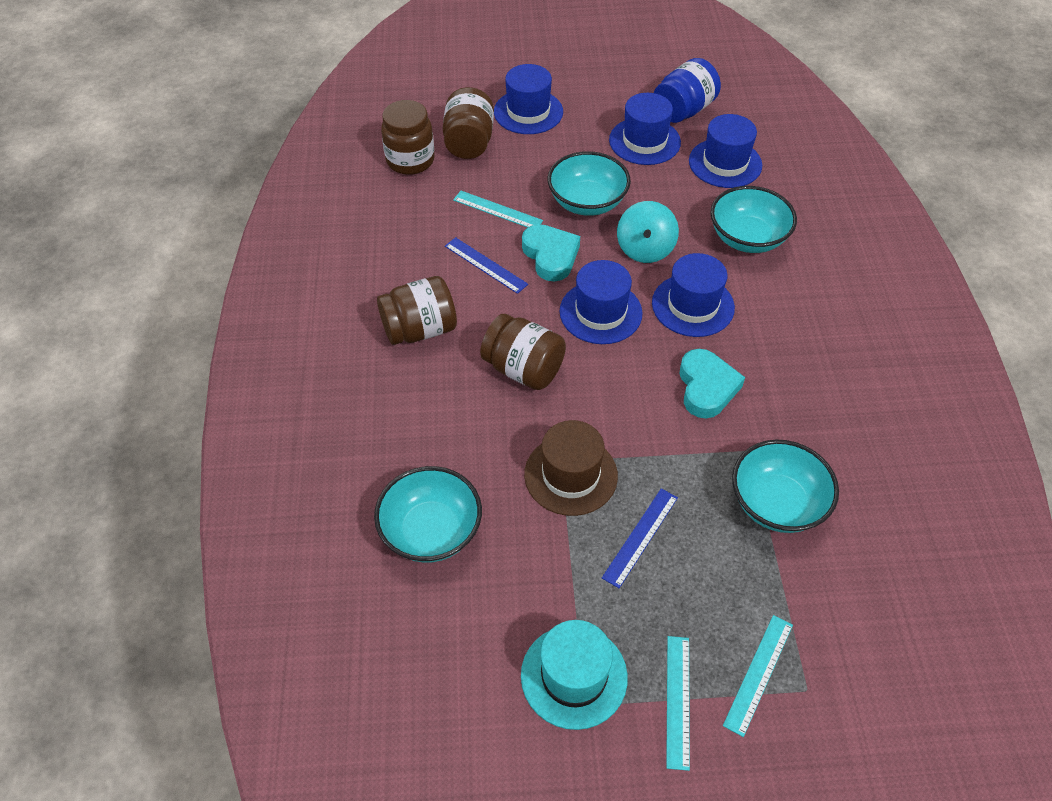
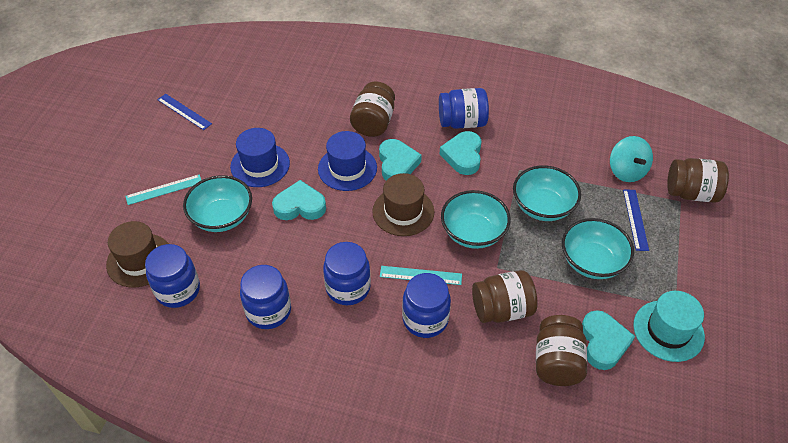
blue hat: 5 -> 2
blue jar: 1 -> 5
brown hat: 1 -> 2
turquoise heart: 2 -> 4
turquoise ruler: 3 -> 2

